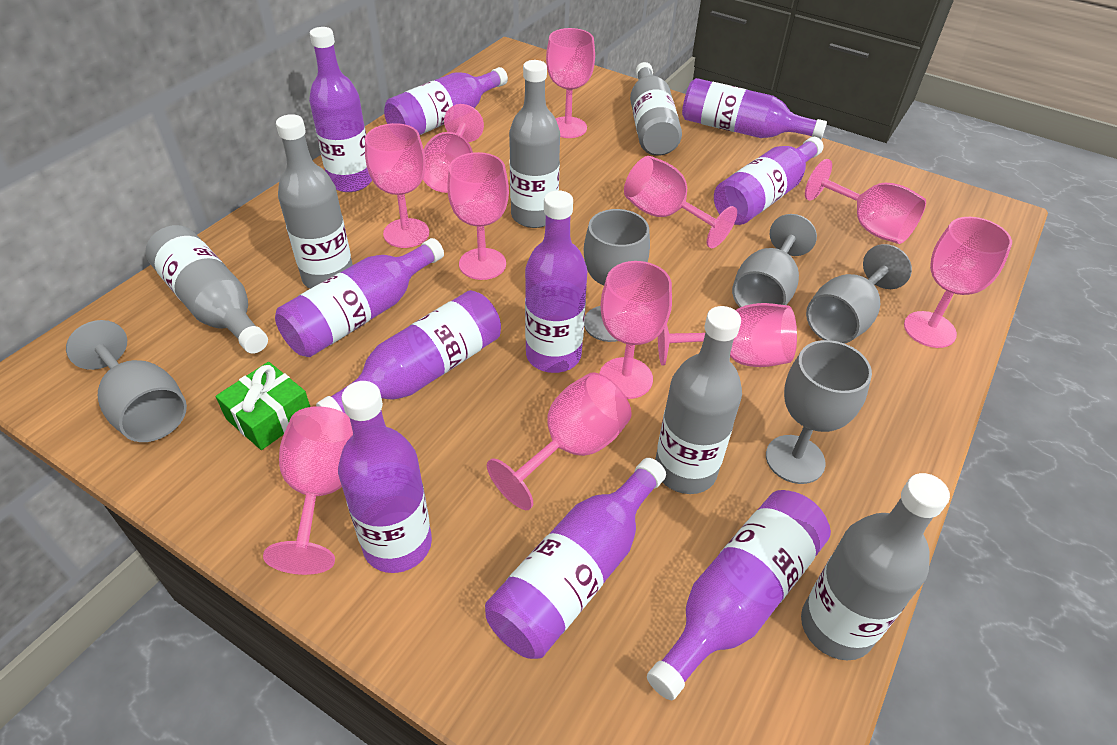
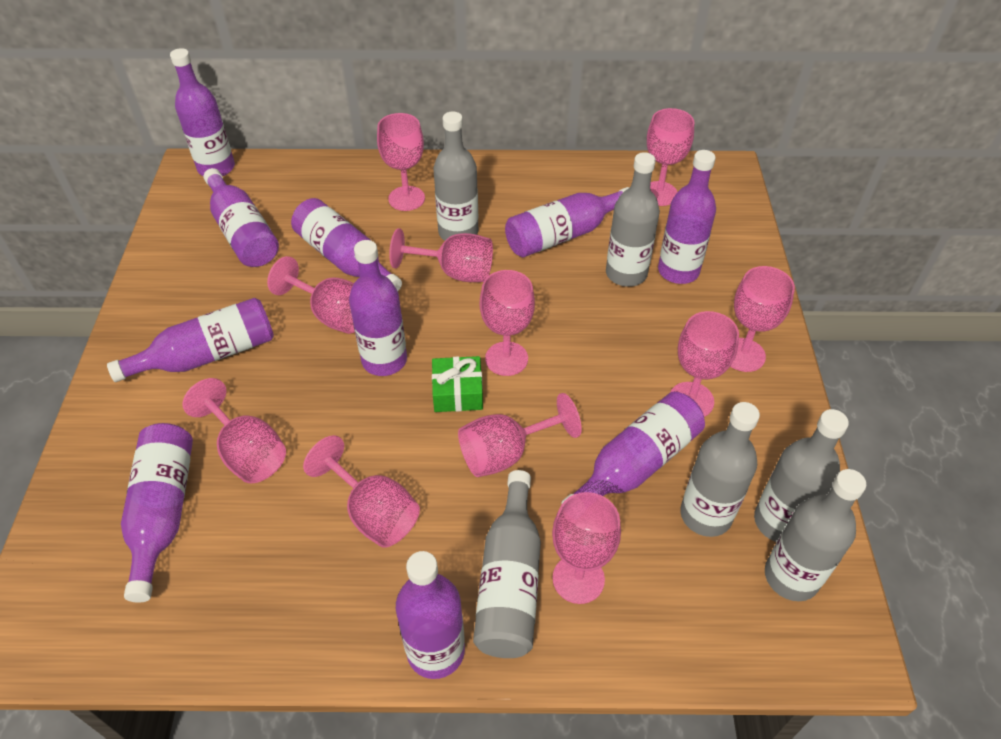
grey goblet: 5 -> 0

